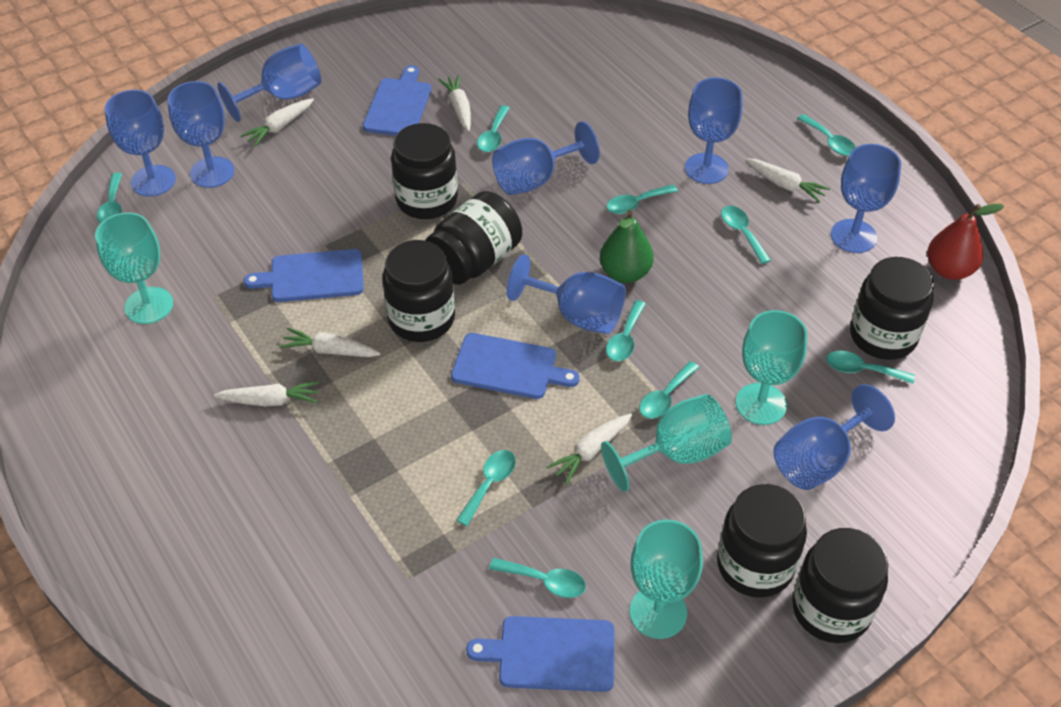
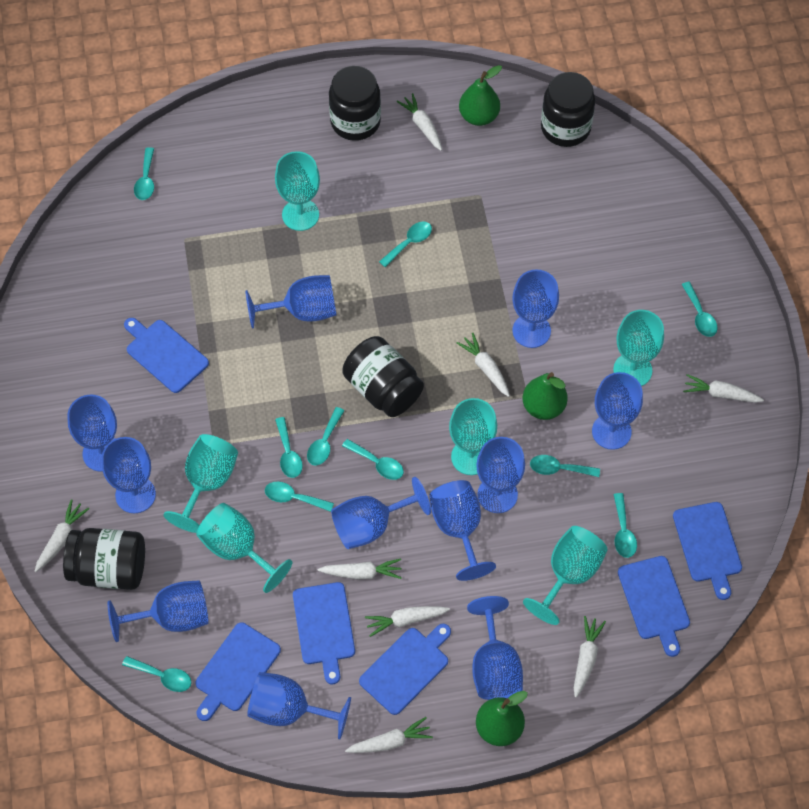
black jar: 6 -> 4
blue cutting board: 4 -> 6
blue goblet: 8 -> 11
green pear: 1 -> 3
red pear: 1 -> 0
turquoise goblet: 4 -> 6
white carrot: 6 -> 8

